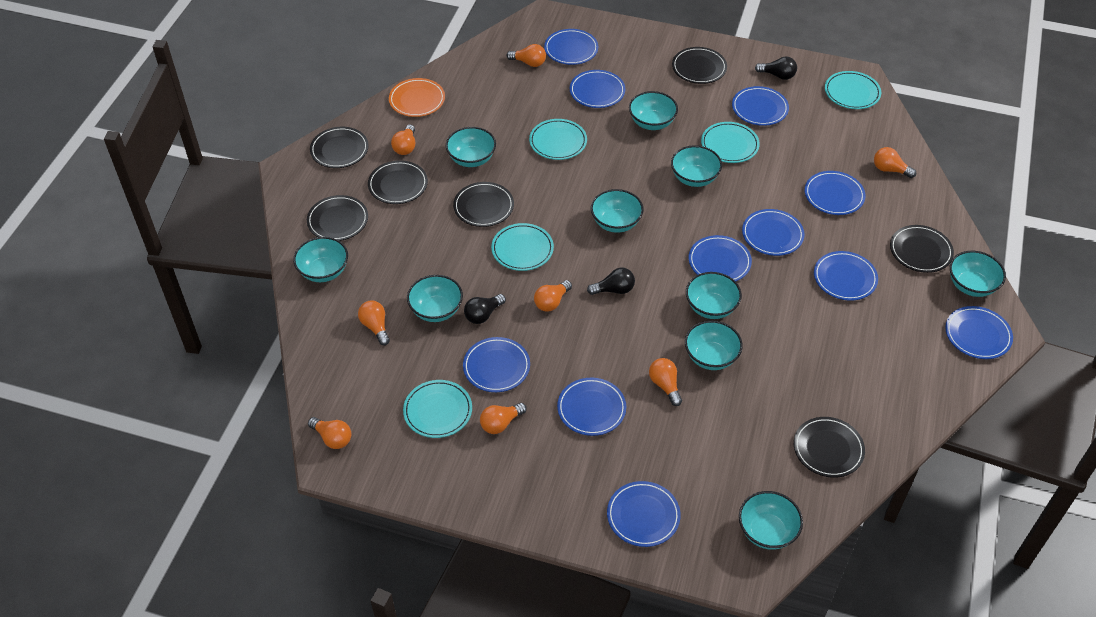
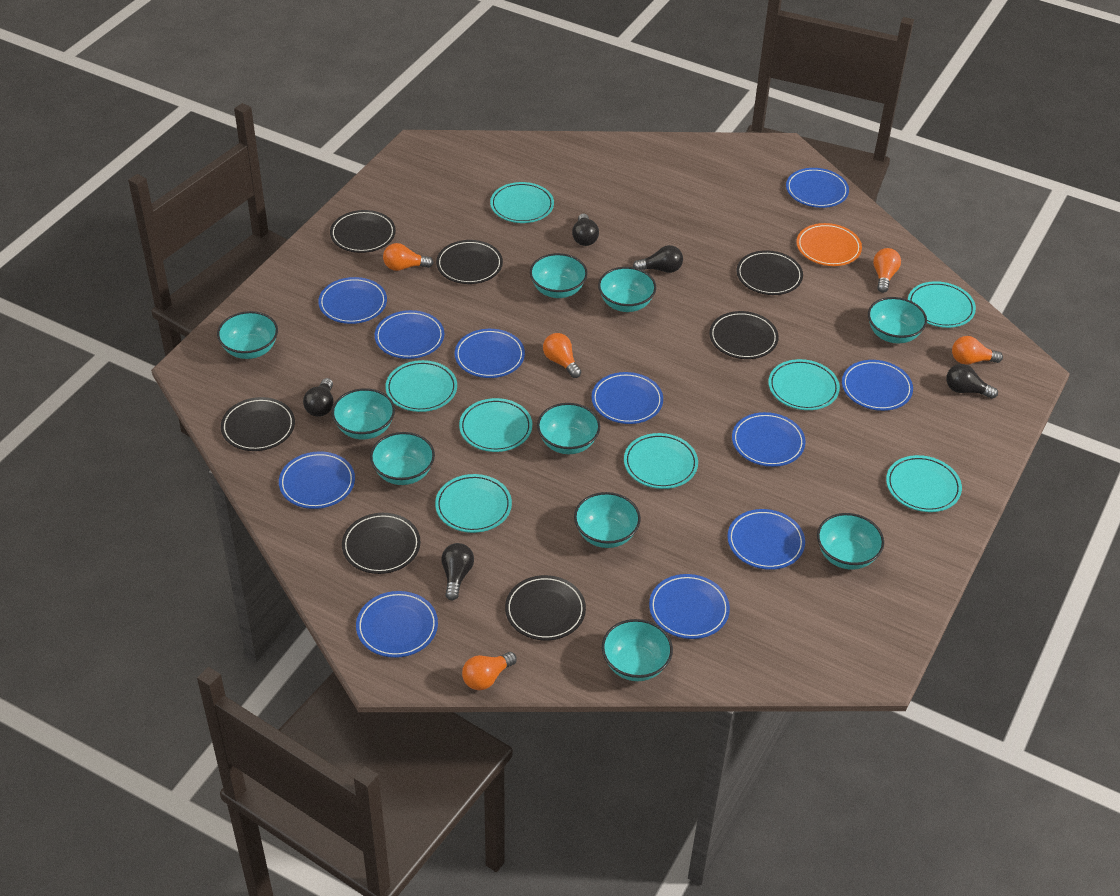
black light bulb: 3 -> 5
orange light bulb: 8 -> 5
turquoise plate: 5 -> 8

